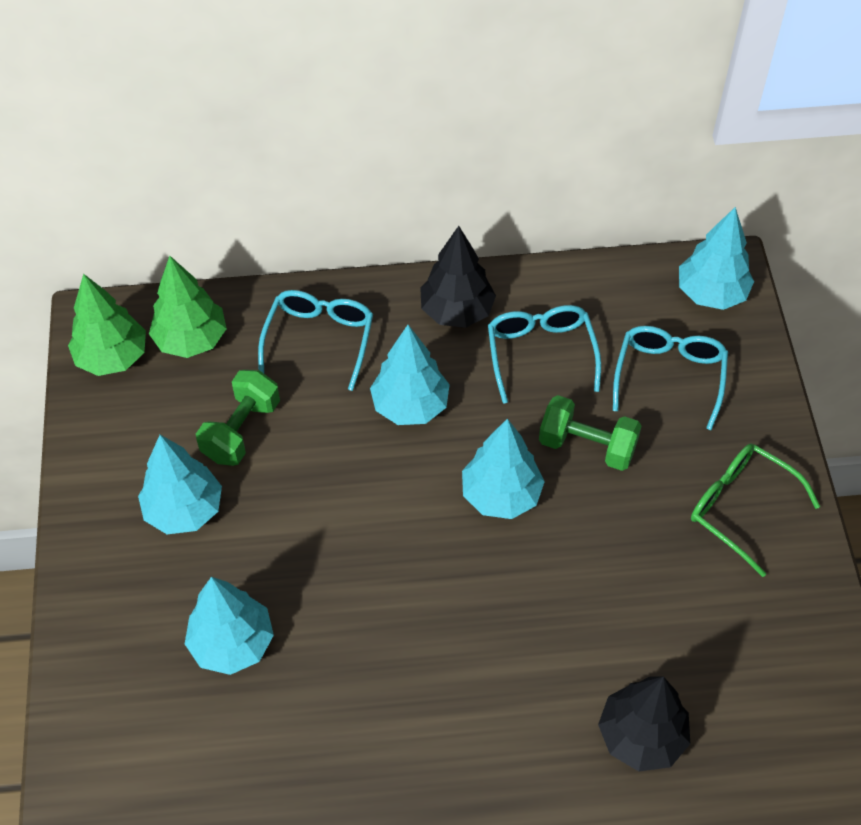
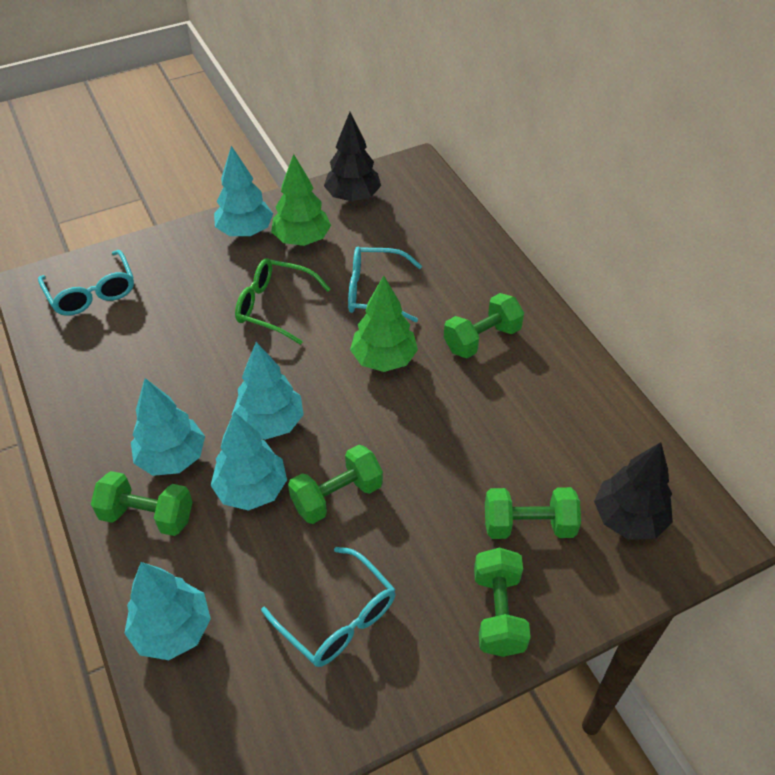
green dumbbell: 2 -> 5

